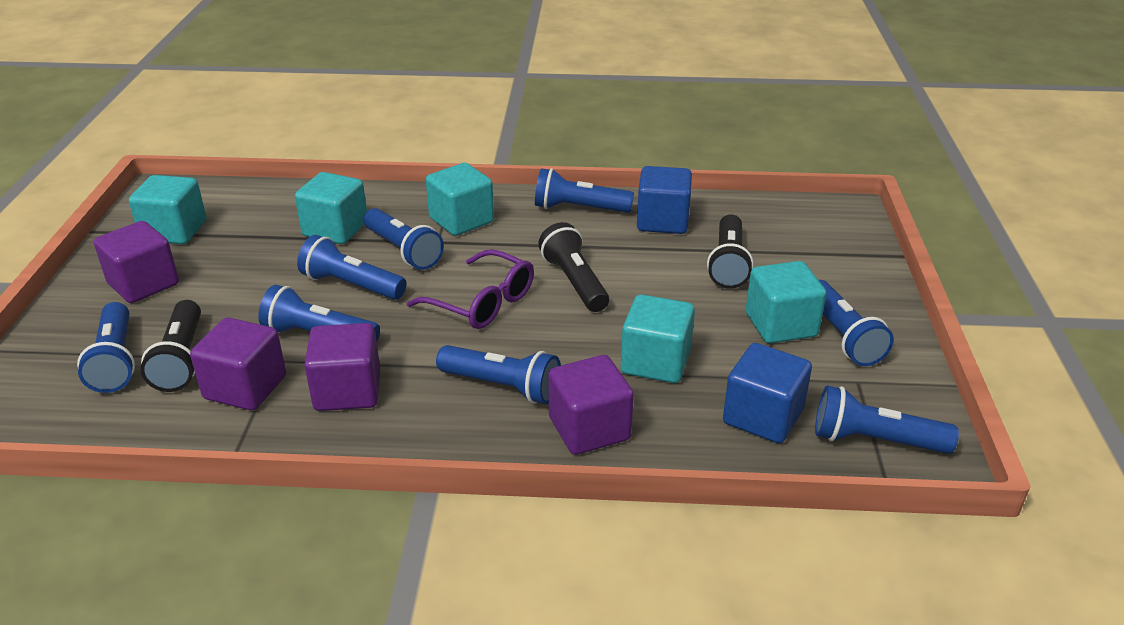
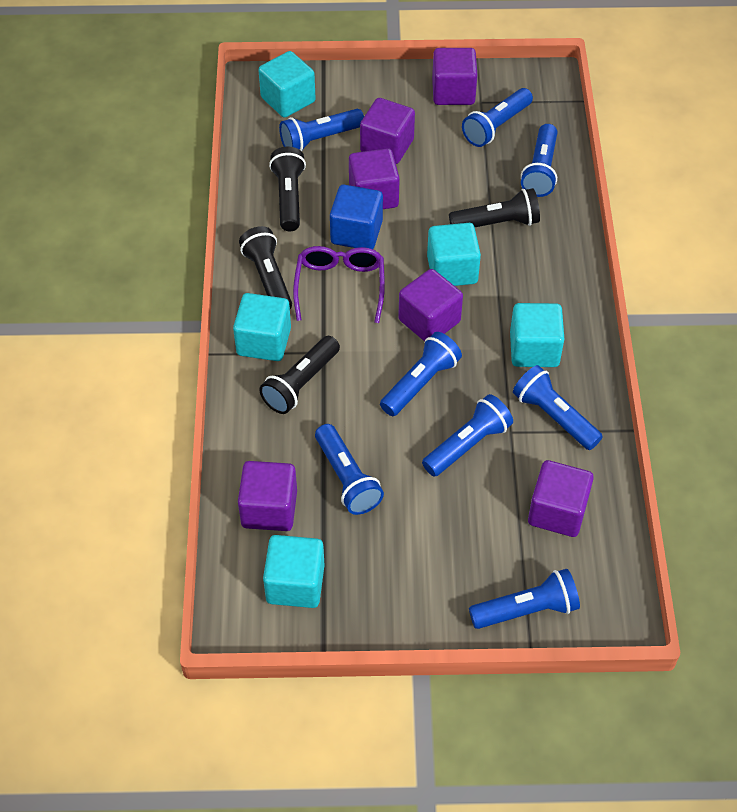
black flashlight: 3 -> 4
blue cube: 2 -> 1
purple cube: 4 -> 6

